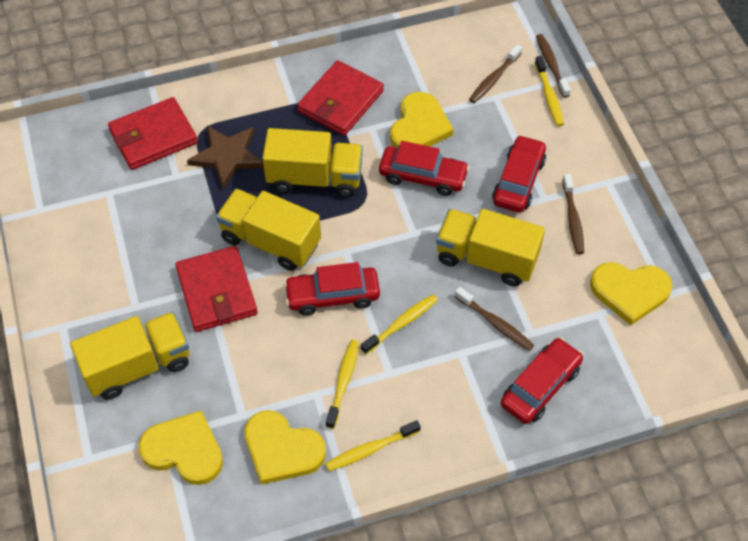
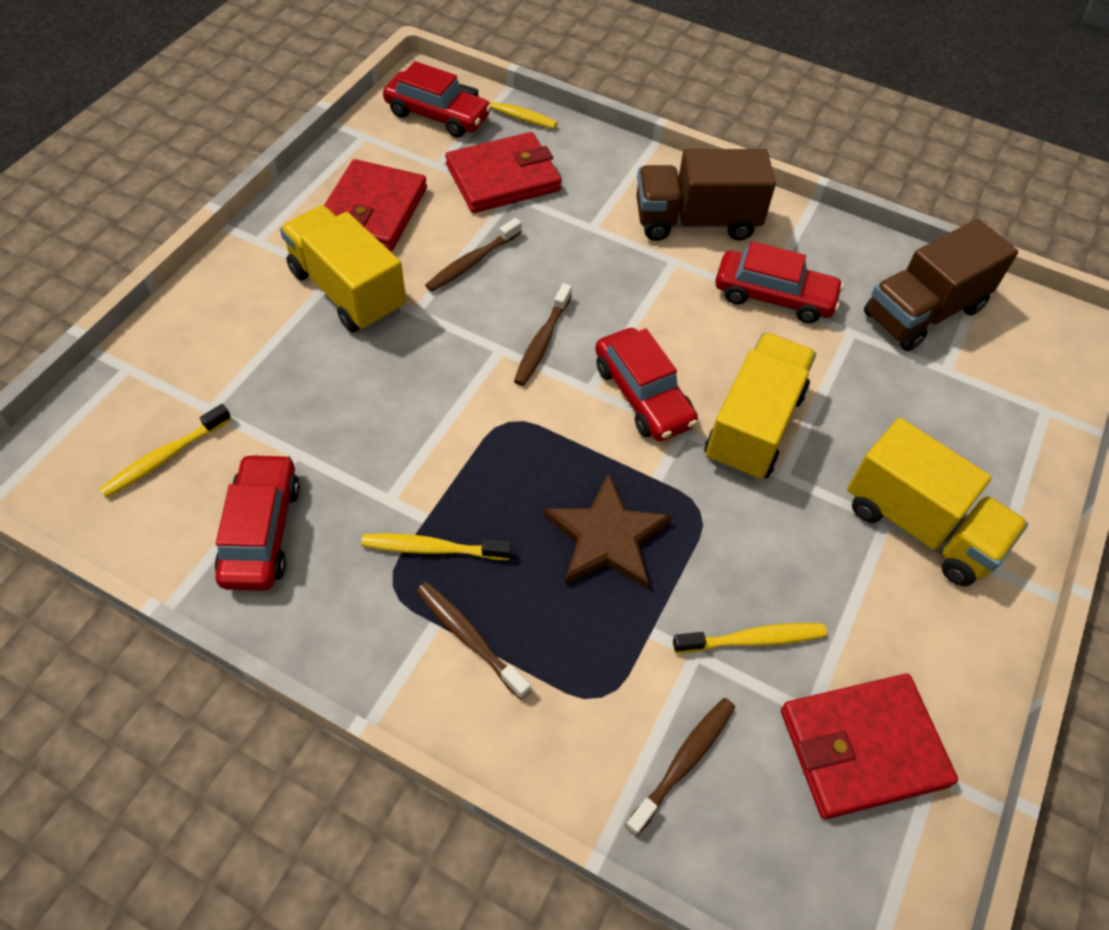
brown truck: 0 -> 2
yellow heart: 4 -> 0
yellow truck: 4 -> 3

